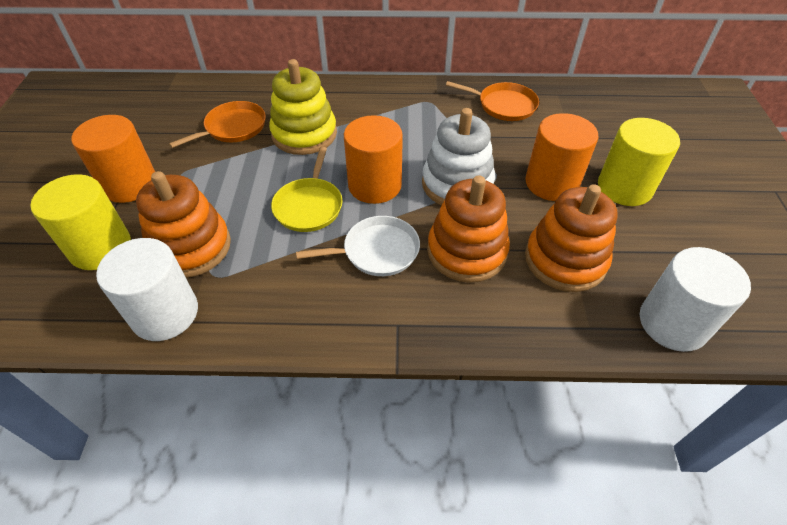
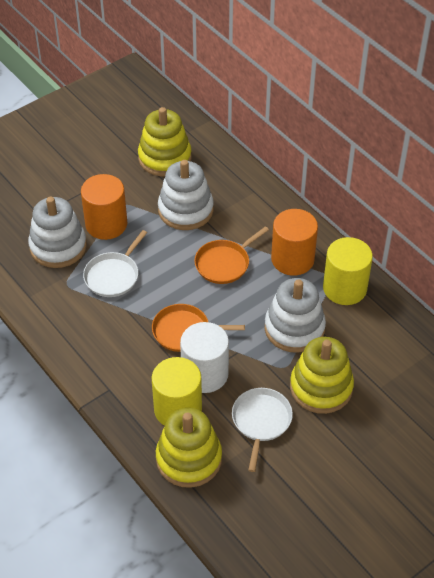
orange cylinder: 3 -> 2
orange stacking toy: 3 -> 0
white cylinder: 2 -> 1
white pan: 1 -> 2
white stacking toy: 1 -> 3
yellow pan: 1 -> 0
yellow stacking toy: 1 -> 3

